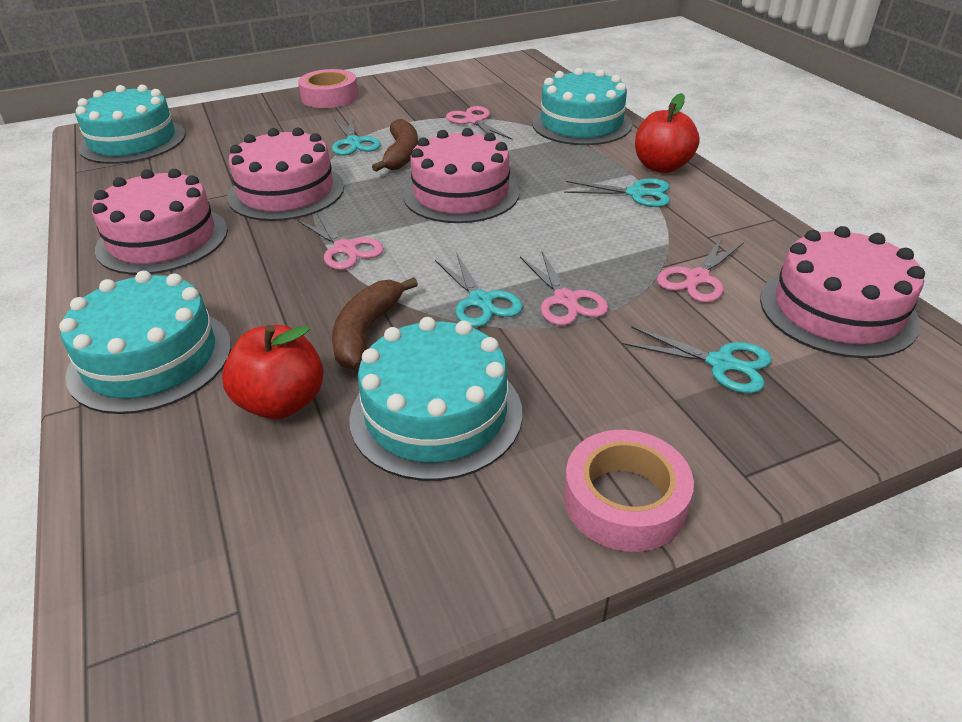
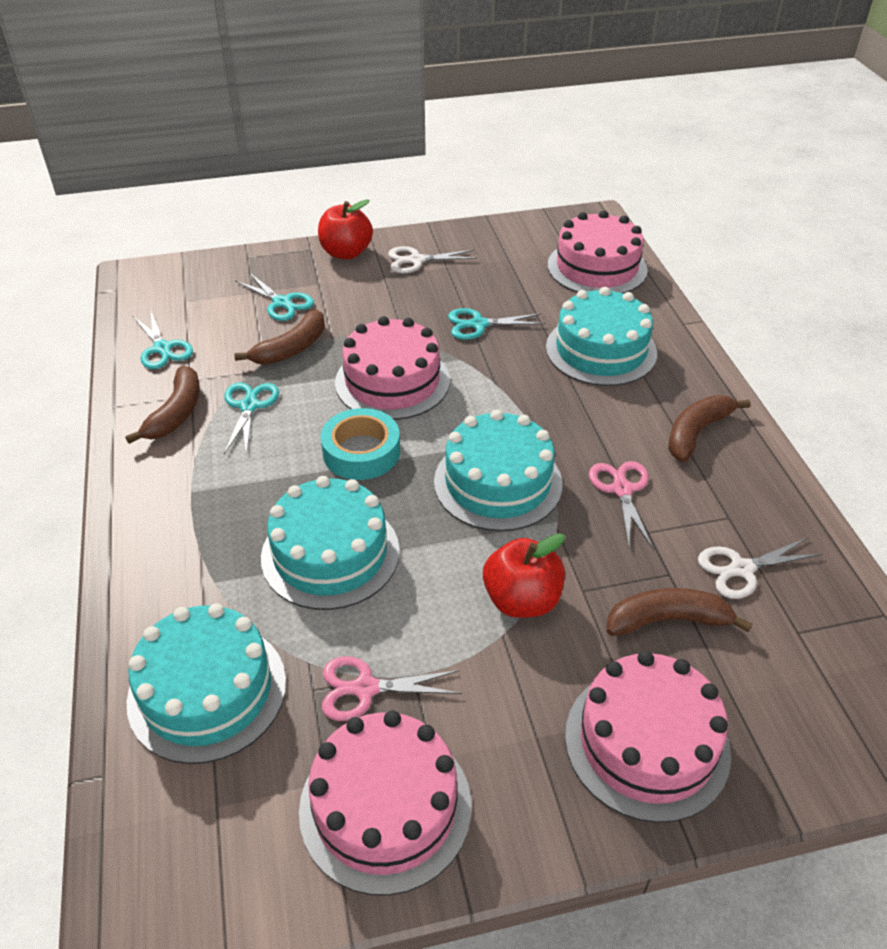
brown banana: 2 -> 4
pink scissors: 4 -> 2
pink tape: 2 -> 0
turquoise tape: 0 -> 1
white scissors: 0 -> 2

